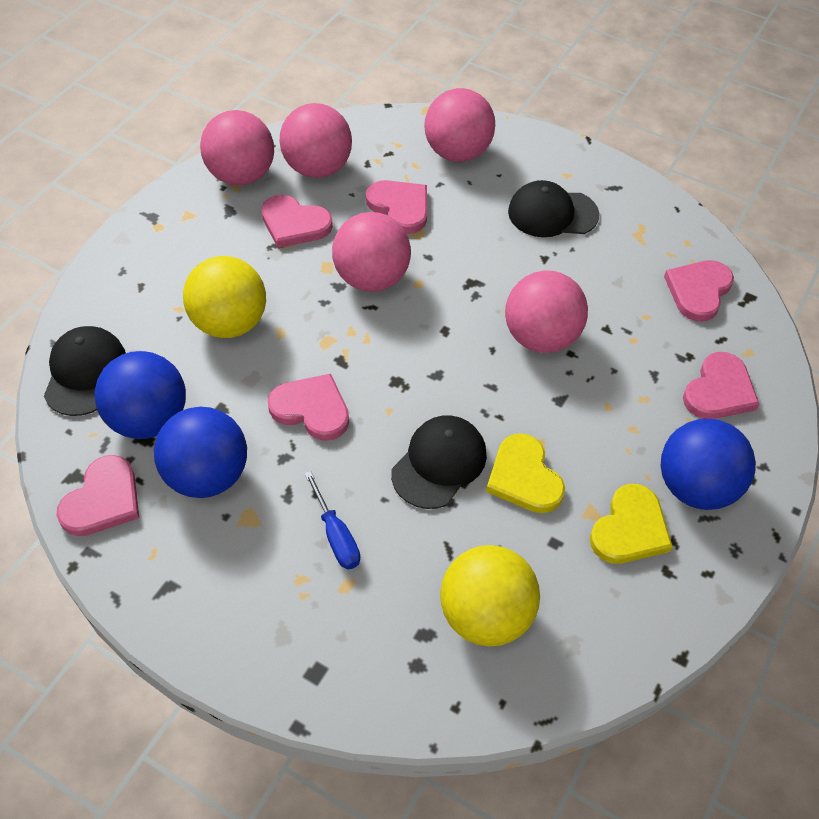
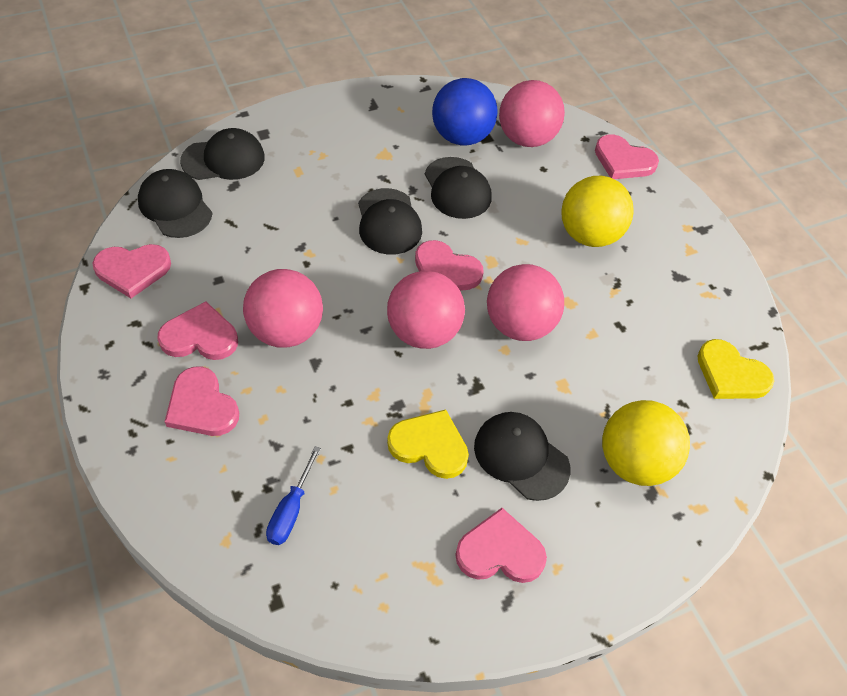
black cap: 3 -> 5
blue ball: 3 -> 1
pink ball: 5 -> 4

